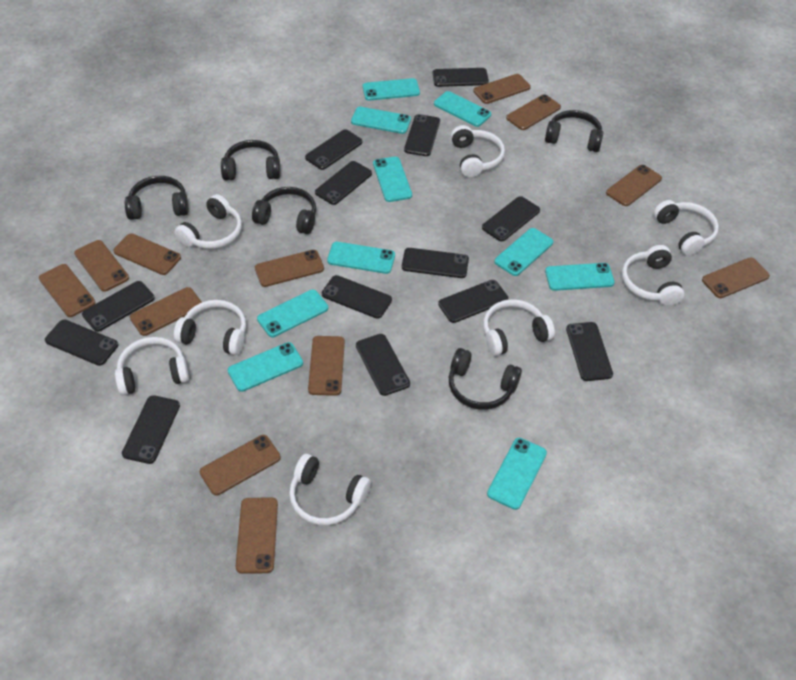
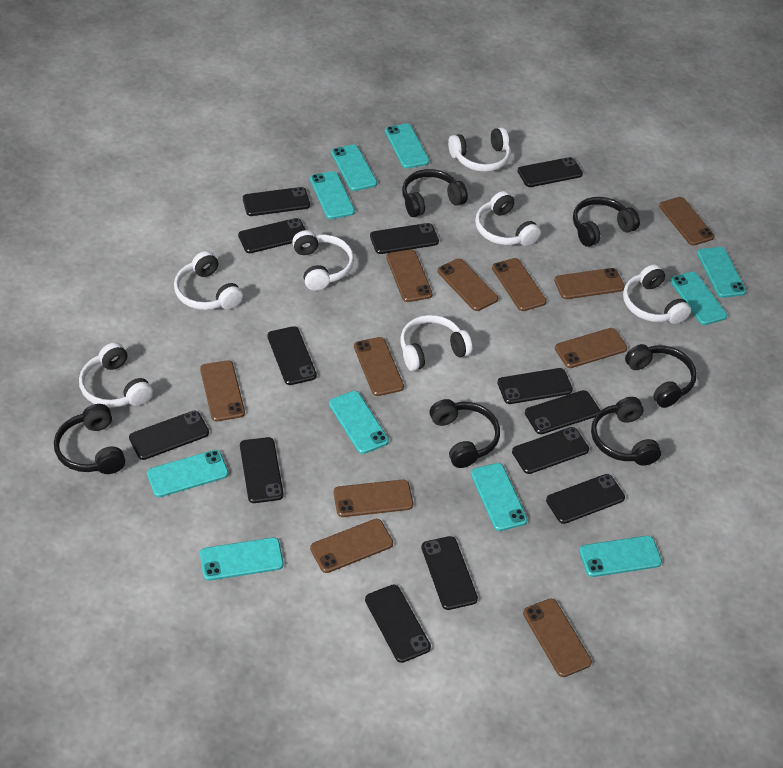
black headphones: 5 -> 6
brown phone: 12 -> 11
white headphones: 8 -> 7

